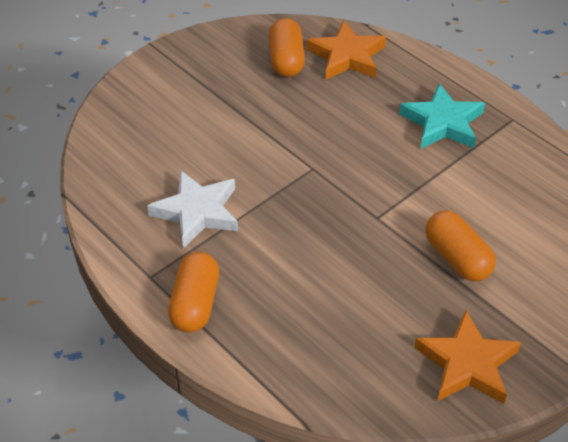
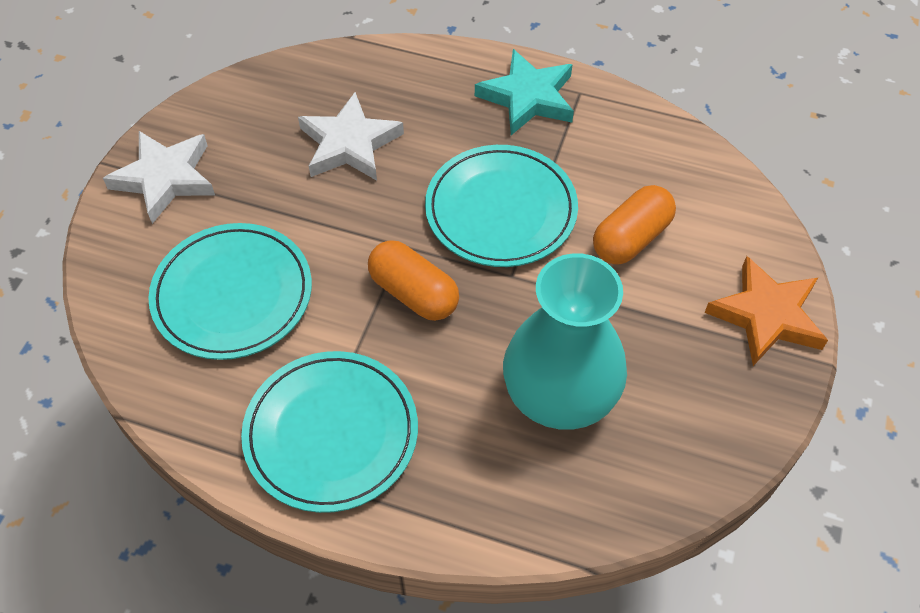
orange capsule: 3 -> 2
orange star: 2 -> 1
turquoise plate: 0 -> 3
turquoise vase: 0 -> 1
white star: 1 -> 2

